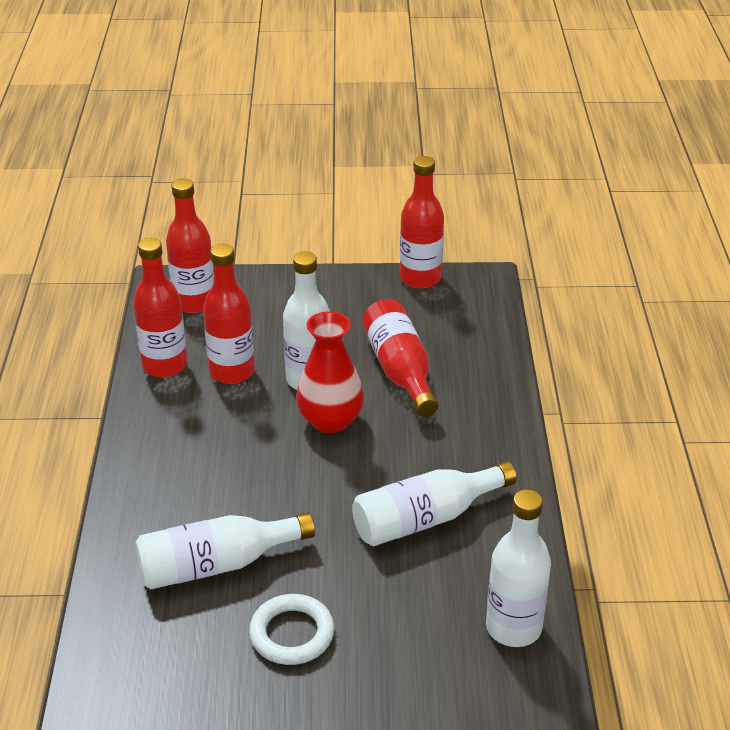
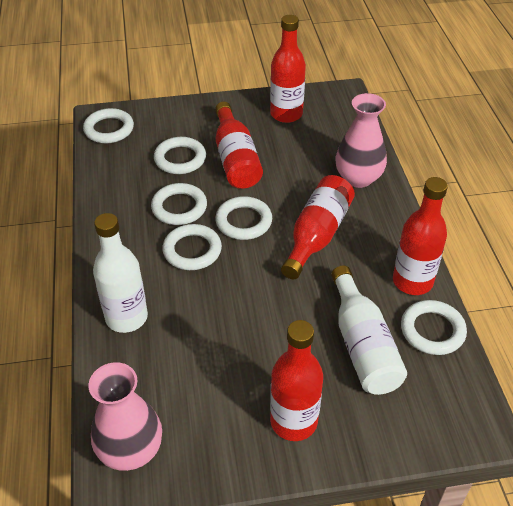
pink vase: 0 -> 2
red vase: 1 -> 0
white bottle: 4 -> 2
white ring: 1 -> 6

